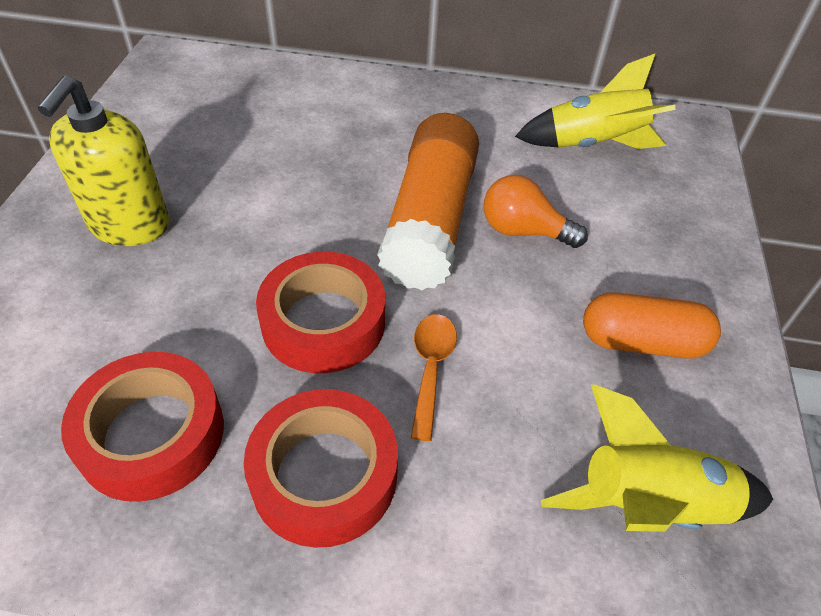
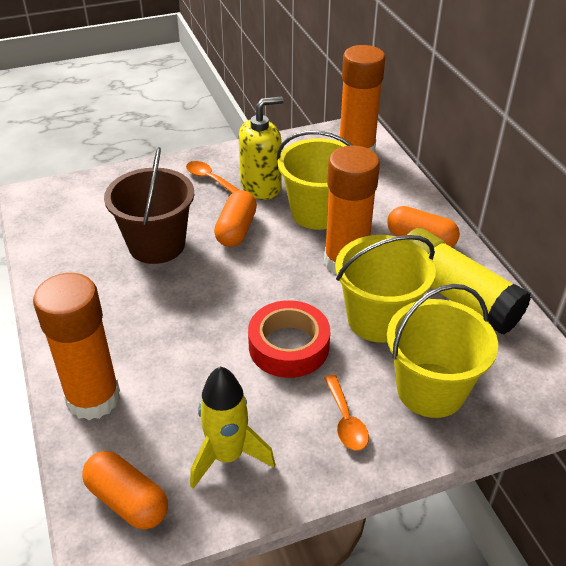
brown bucket: 0 -> 1
orange capsule: 1 -> 3
orange glue stick: 1 -> 3
orange light bulb: 1 -> 0
orange spoon: 1 -> 2
red tape: 3 -> 1
yellow bucket: 0 -> 3
yellow glue stick: 0 -> 1
yellow rocket: 2 -> 1

